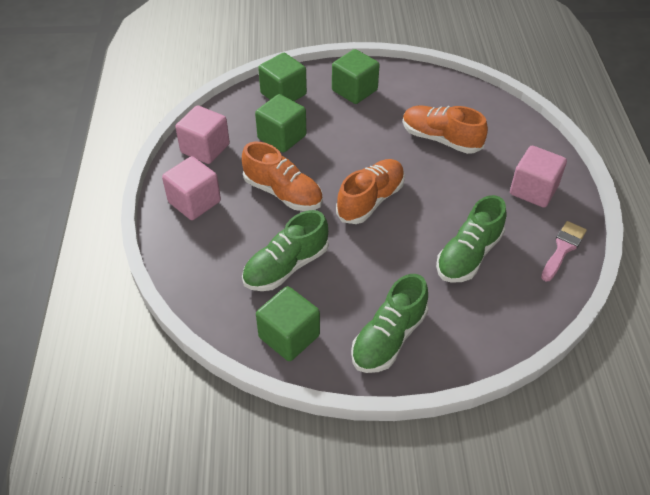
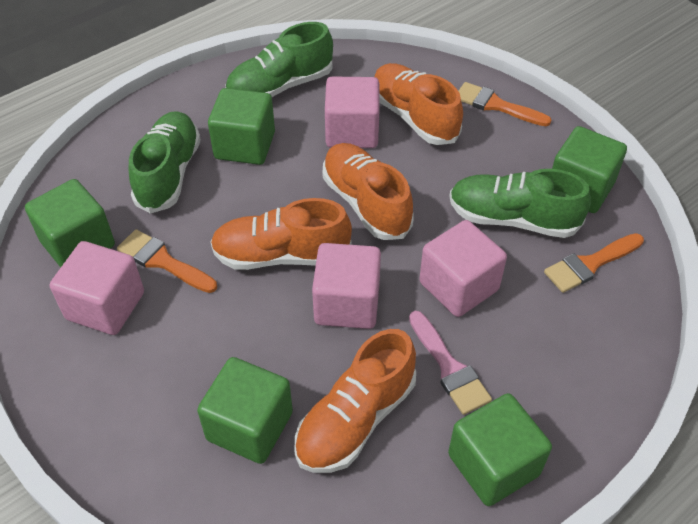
green cube: 4 -> 5
orange brush: 0 -> 3
orange shoe: 3 -> 4
pink cube: 3 -> 4

